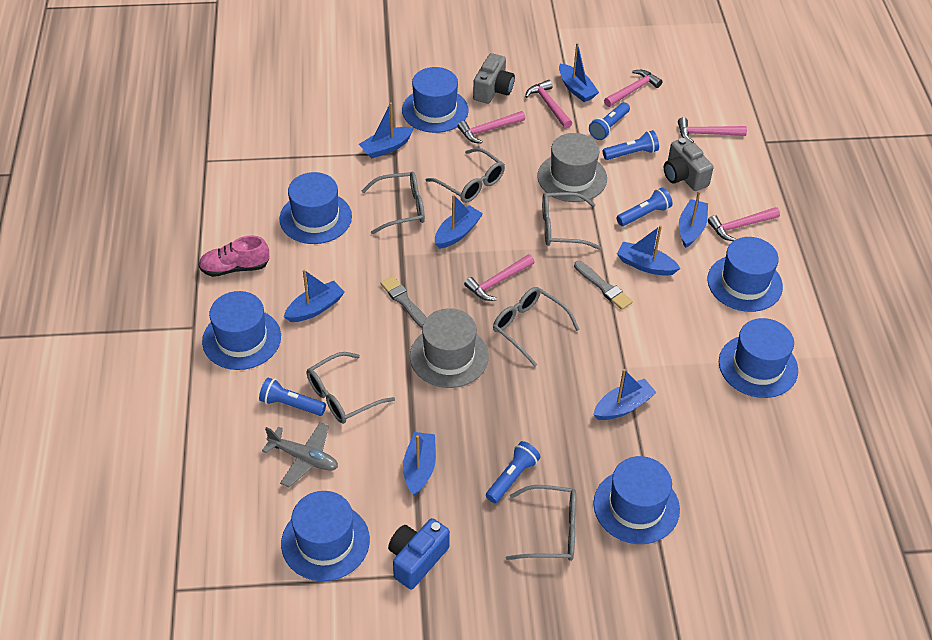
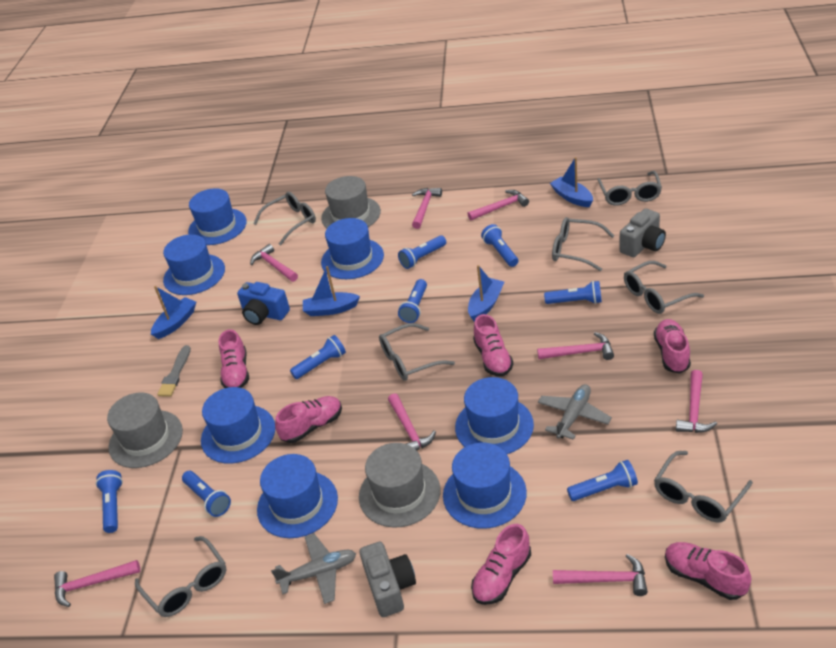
blue boat: 8 -> 4
blue flashlight: 5 -> 8
grey brush: 2 -> 1
grey glasses: 6 -> 7
grey hat: 2 -> 3
grey plane: 1 -> 2
pink hammer: 6 -> 8
pink shoe: 1 -> 6

